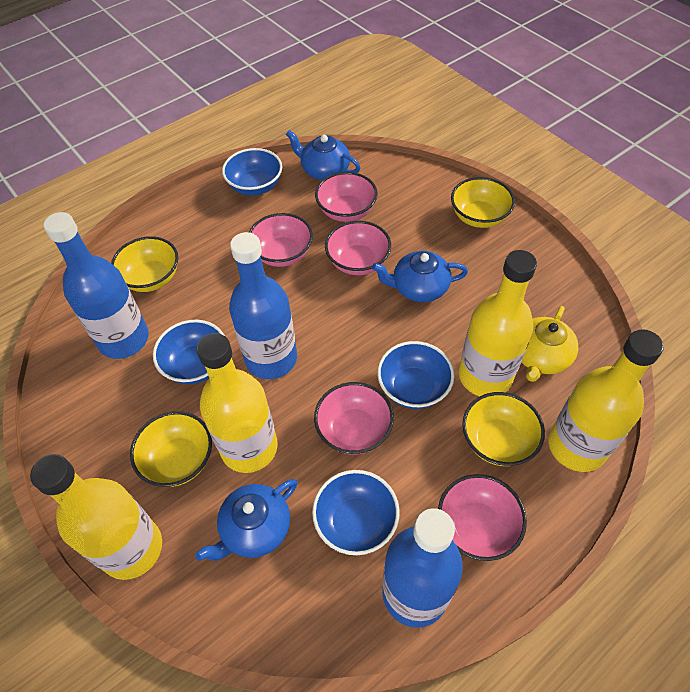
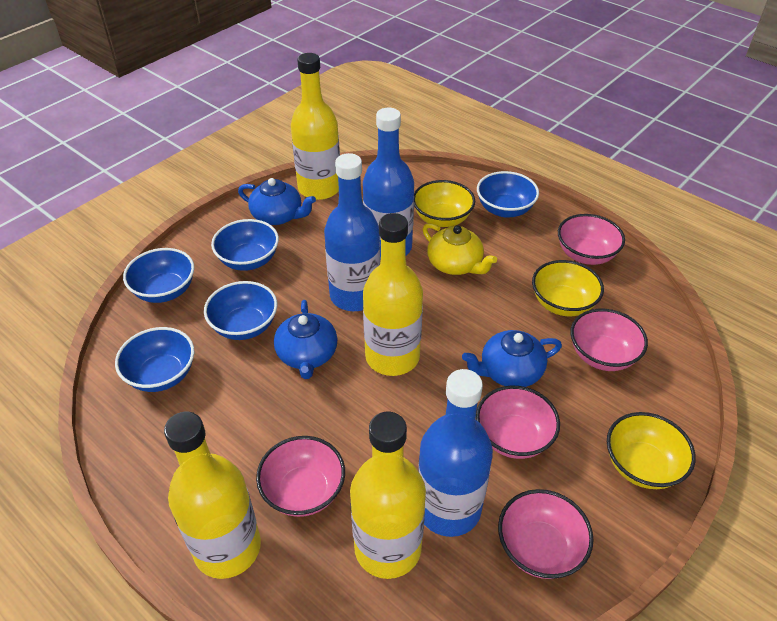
blue bowl: 4 -> 5
yellow bowl: 4 -> 3

